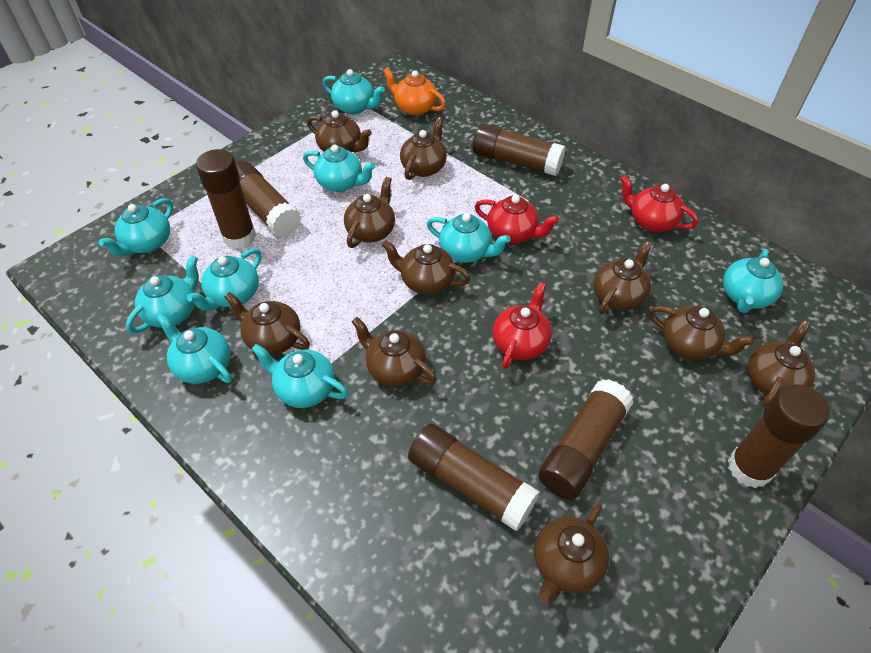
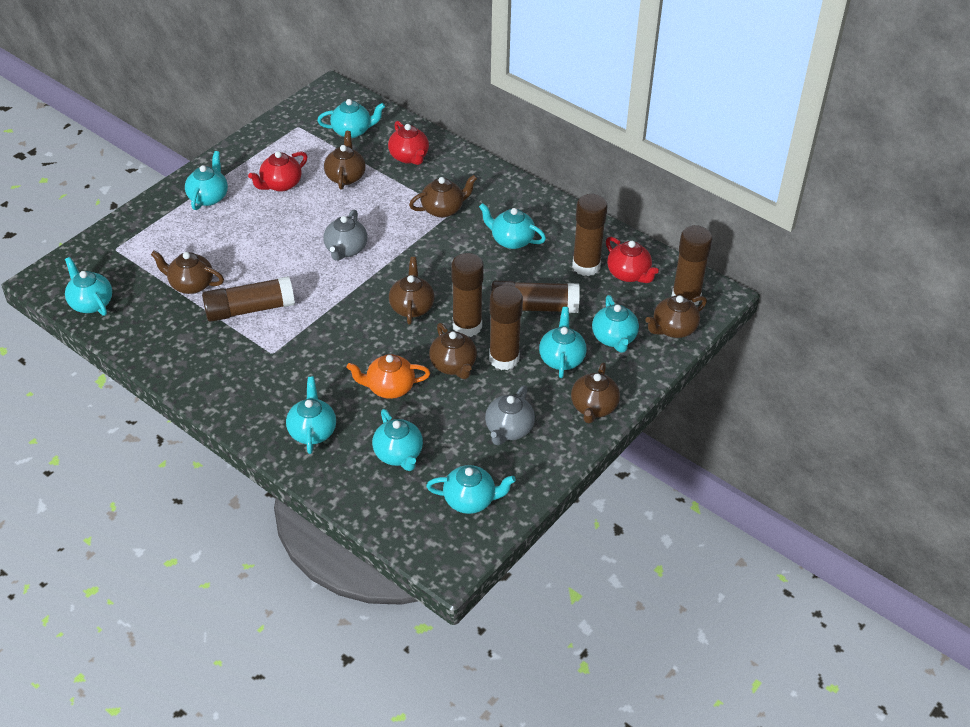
brown teapot: 10 -> 7
grey teapot: 0 -> 2

